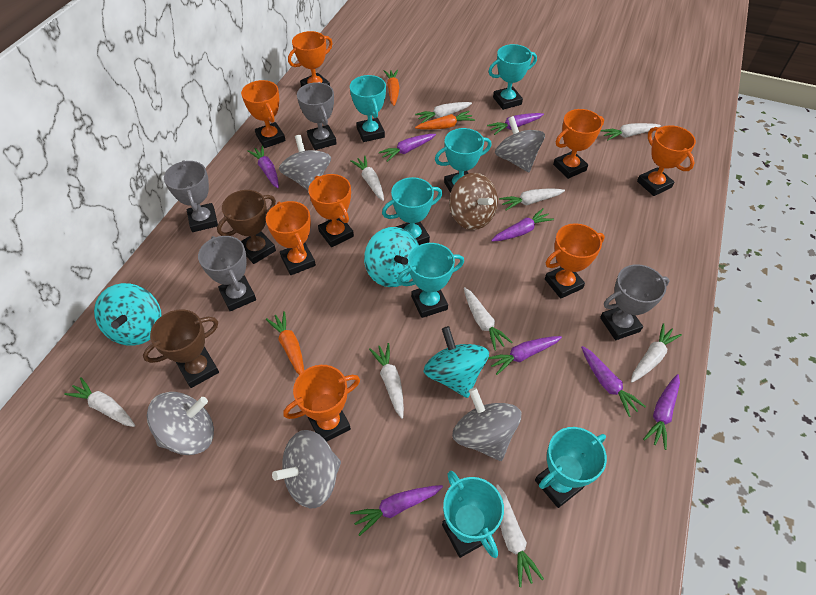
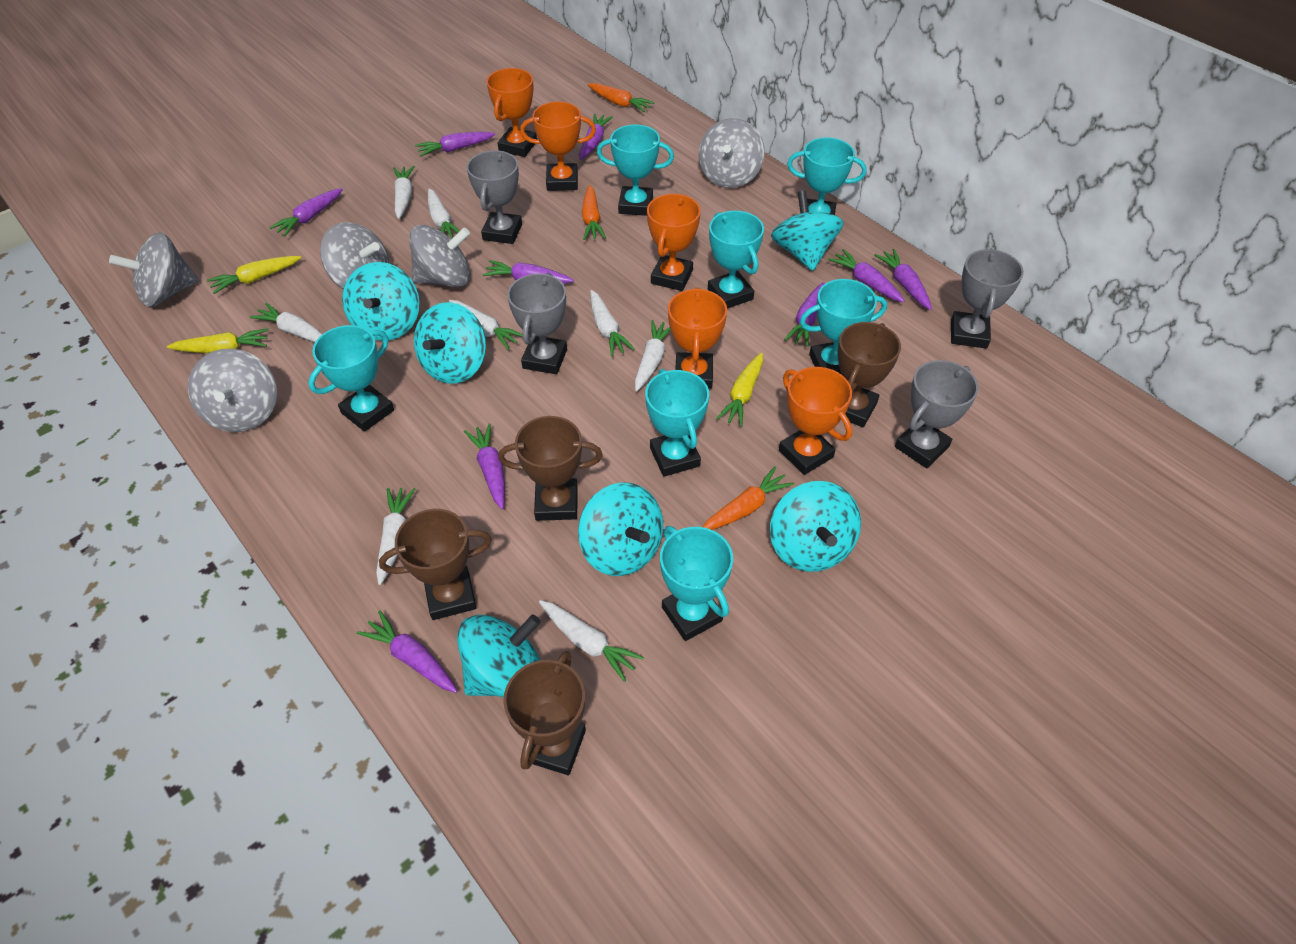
brown spinning top: 1 -> 0
brown trophy: 2 -> 4
orange trophy: 8 -> 5
purple carrot: 8 -> 9
turquoise spinning top: 3 -> 6
white carrot: 9 -> 8
yellow carrot: 0 -> 3

